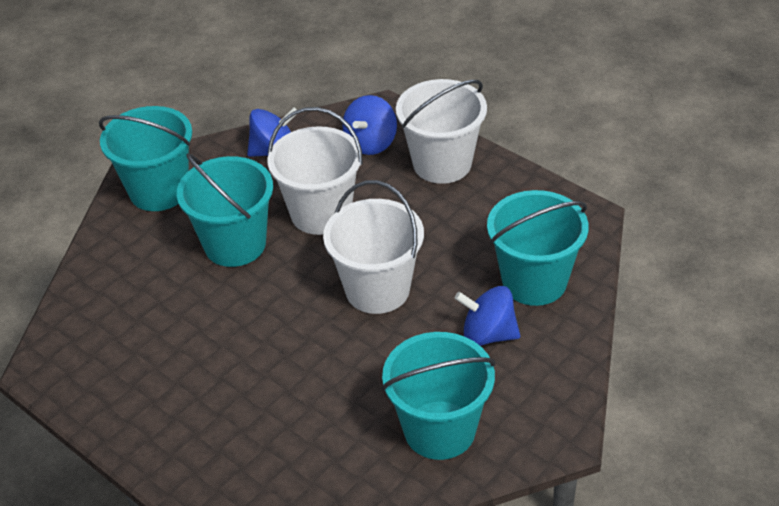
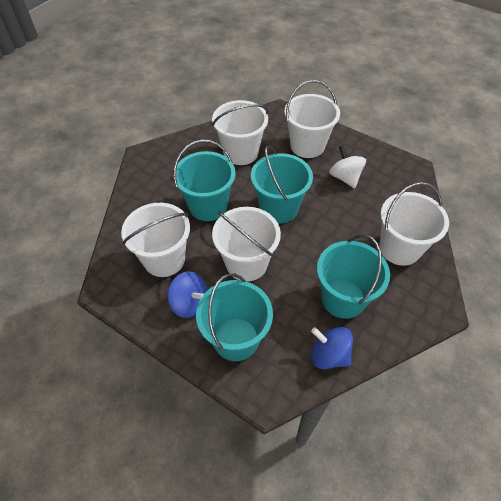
blue spinning top: 3 -> 2
white bucket: 3 -> 5
white spinning top: 0 -> 1

